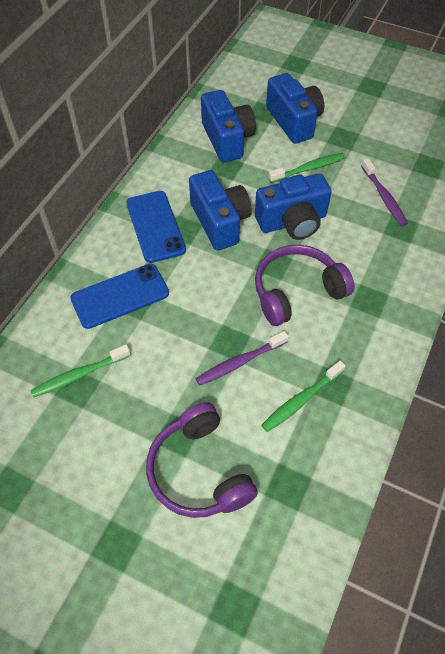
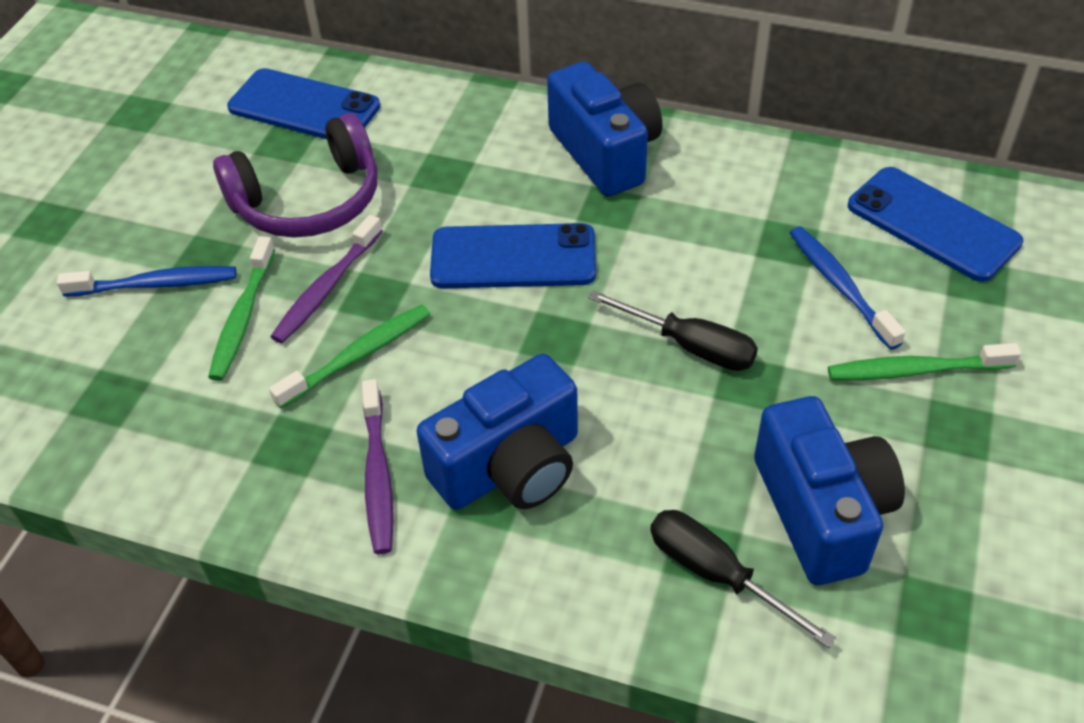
black screwdriver: 0 -> 2
blue camera: 4 -> 3
blue phone: 2 -> 3
blue toothbrush: 0 -> 2
purple headphones: 2 -> 1

